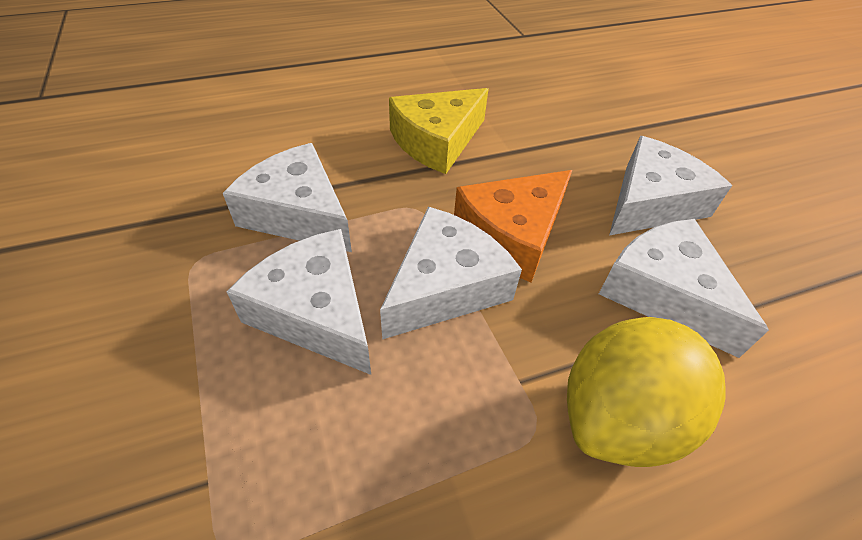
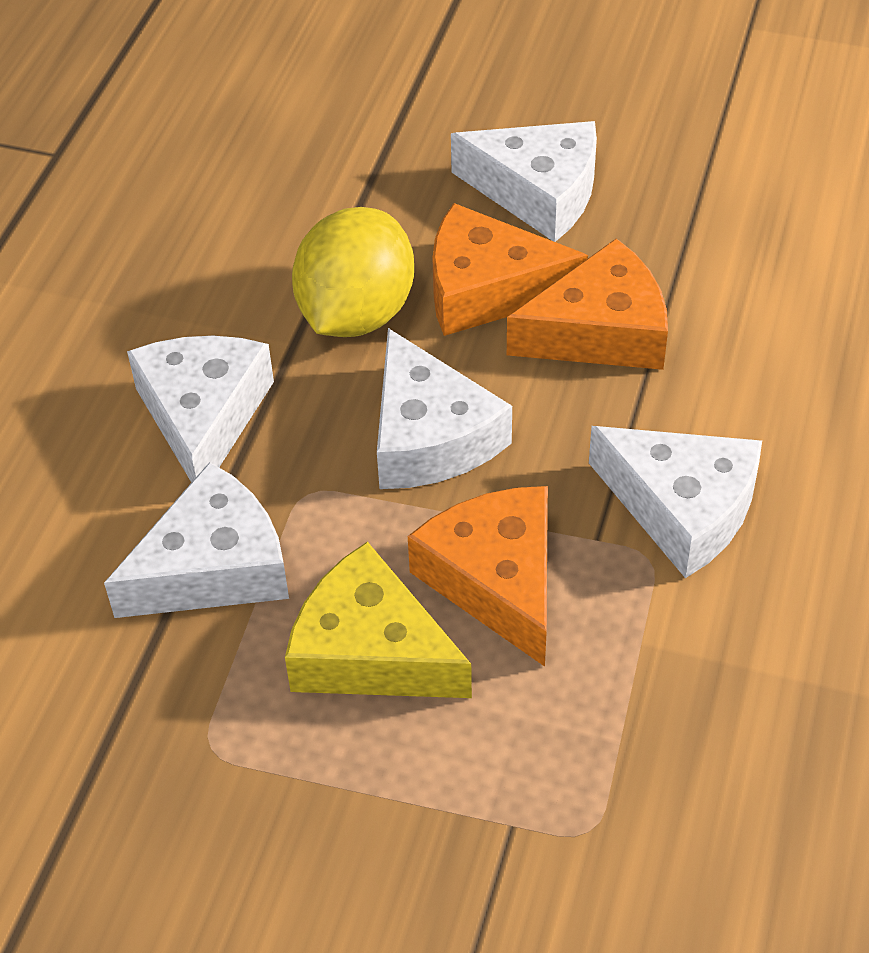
orange cheese: 1 -> 3

